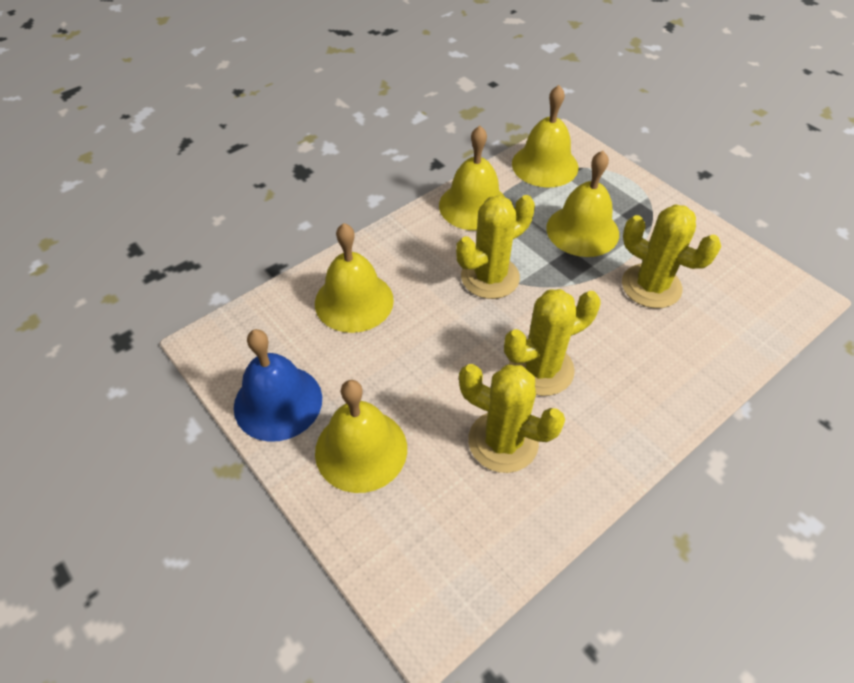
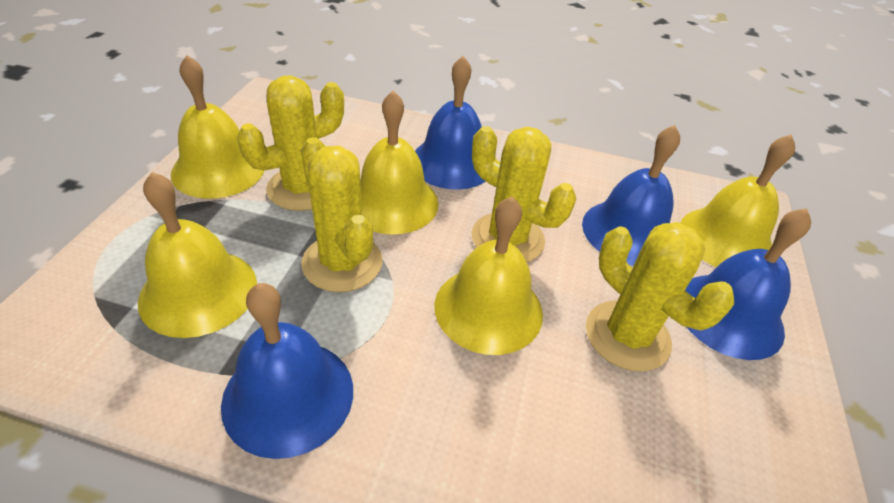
blue bell: 1 -> 4

